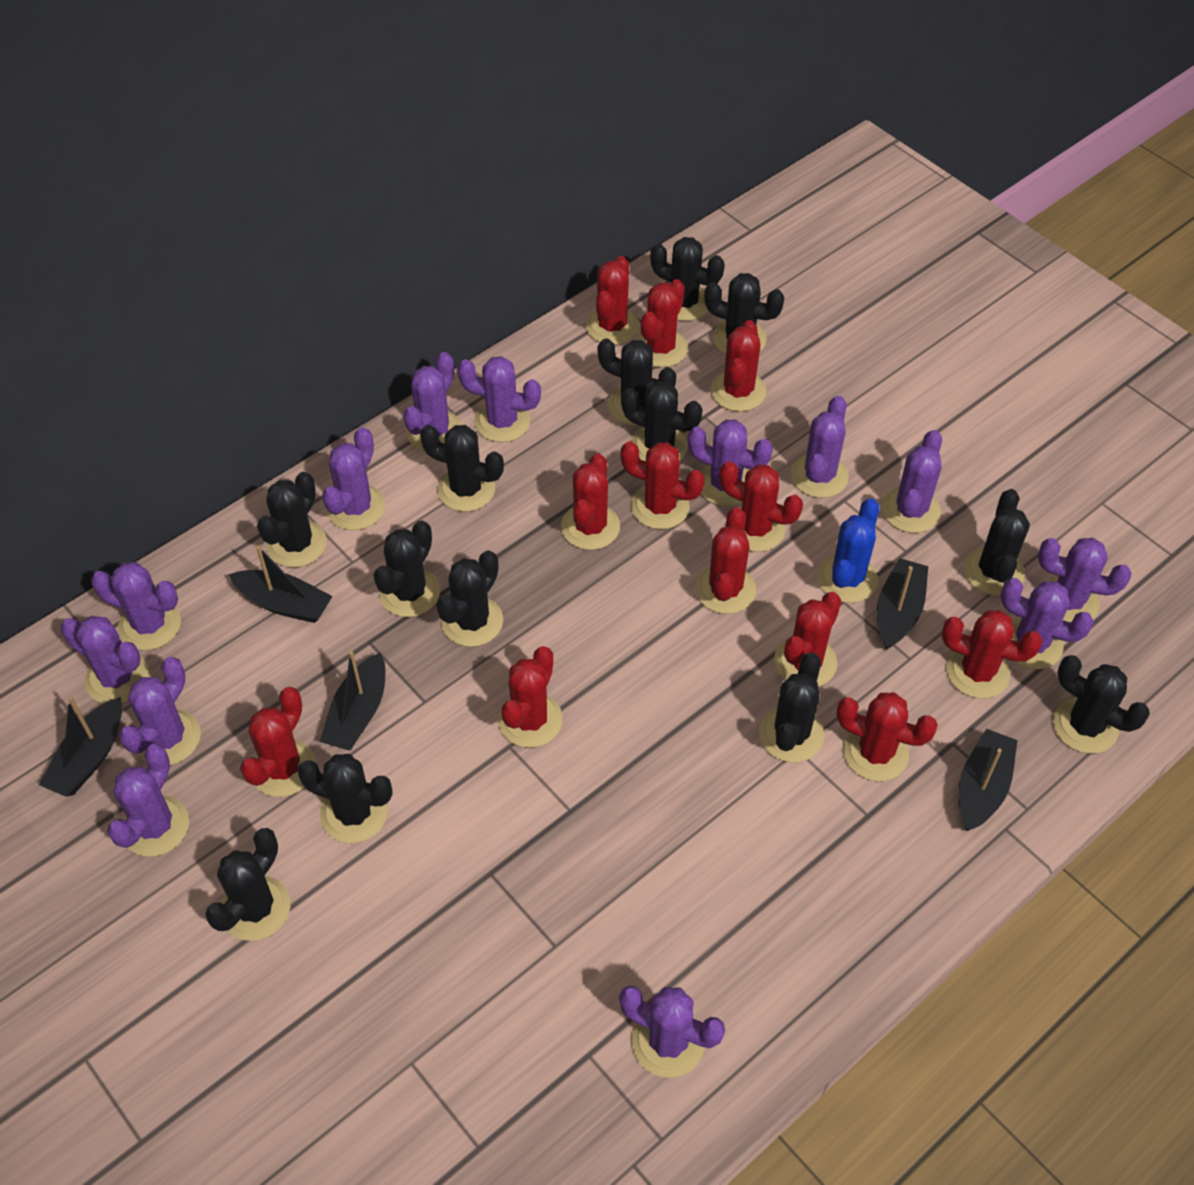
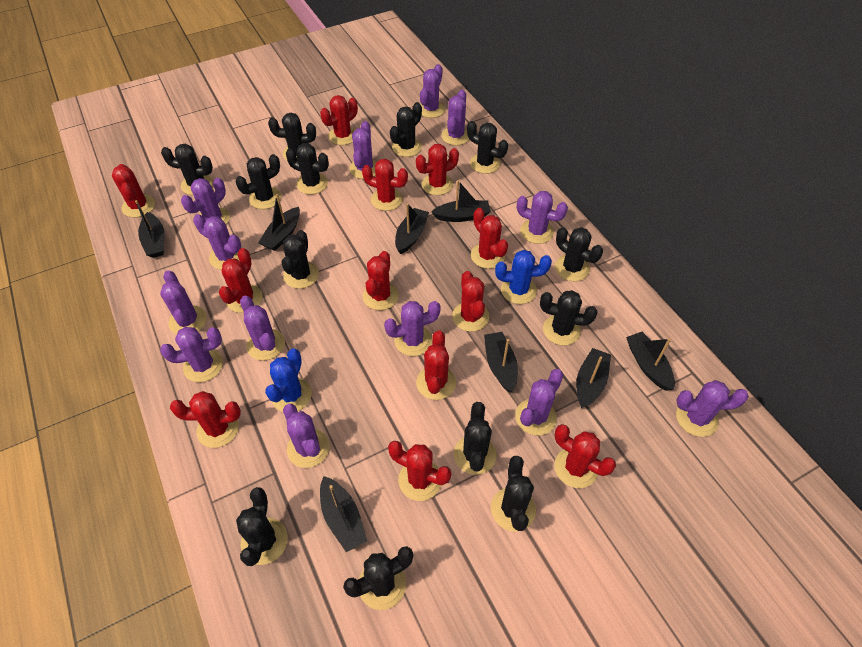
black boat: 5 -> 8
blue cactus: 1 -> 2

